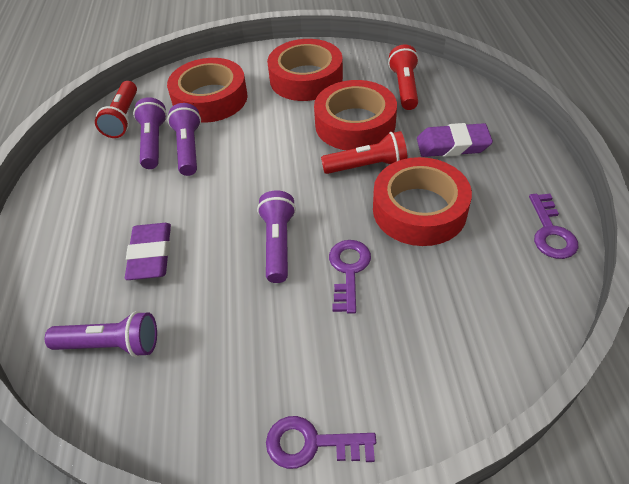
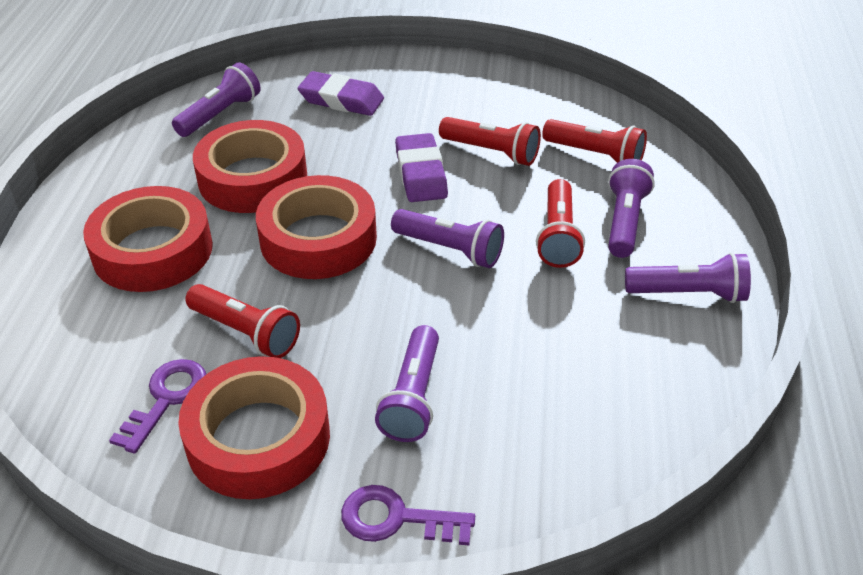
purple flashlight: 4 -> 5
purple key: 3 -> 2
red flashlight: 3 -> 4

